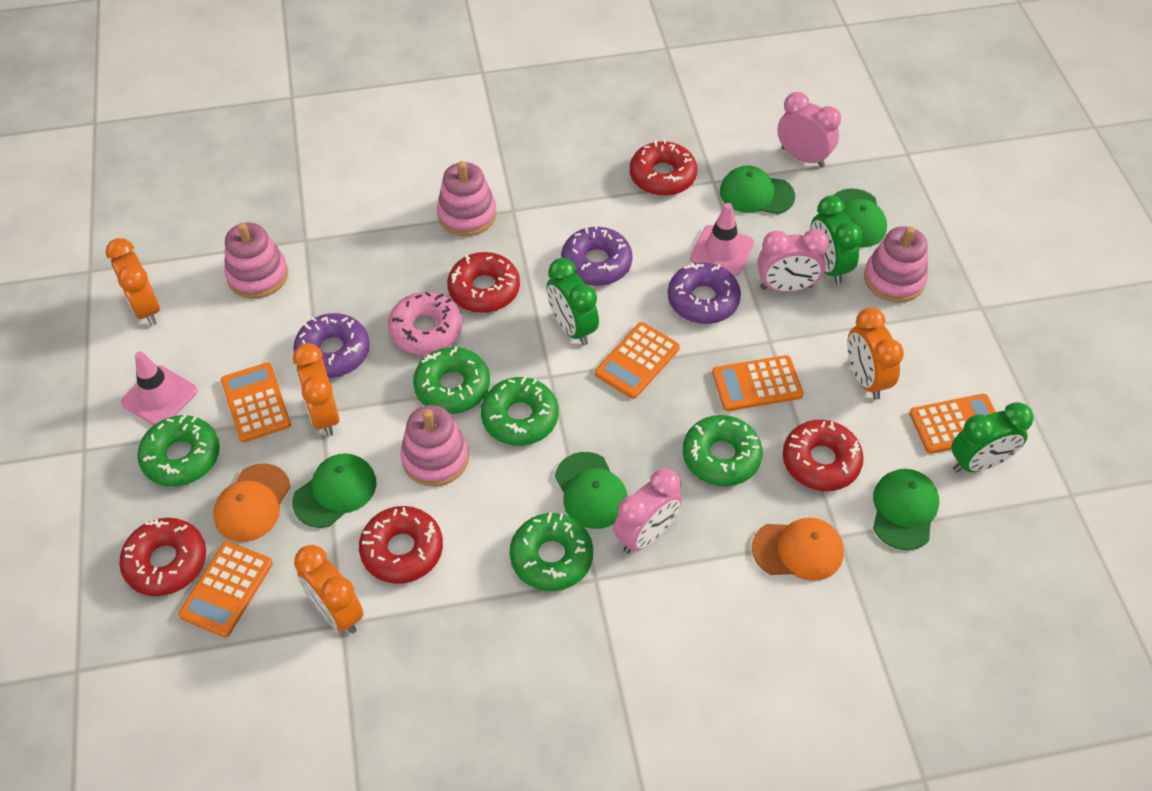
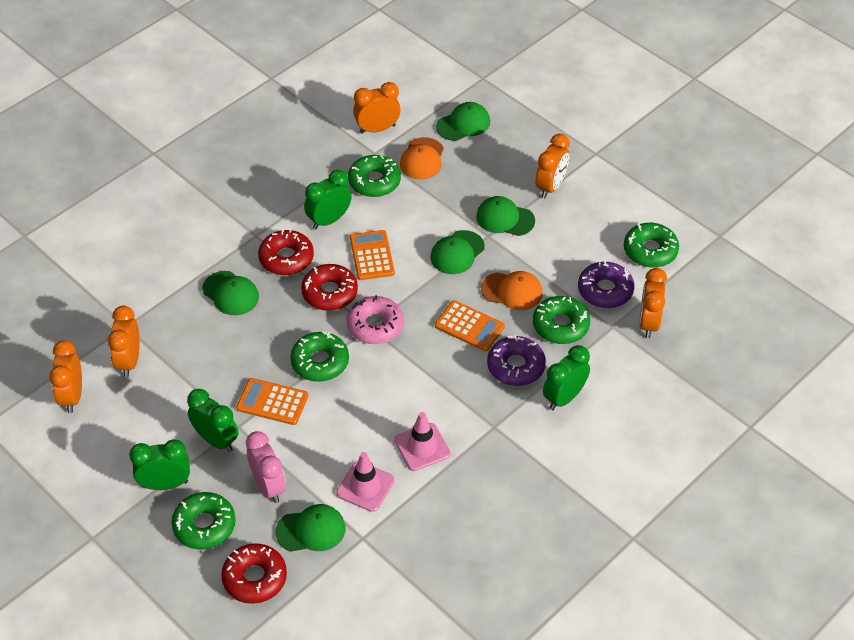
green clock: 3 -> 4
orange calculator: 5 -> 3
orange clock: 4 -> 5
pink clock: 3 -> 1
pink stacking toy: 4 -> 0
purple donut: 3 -> 2
red donut: 5 -> 3

